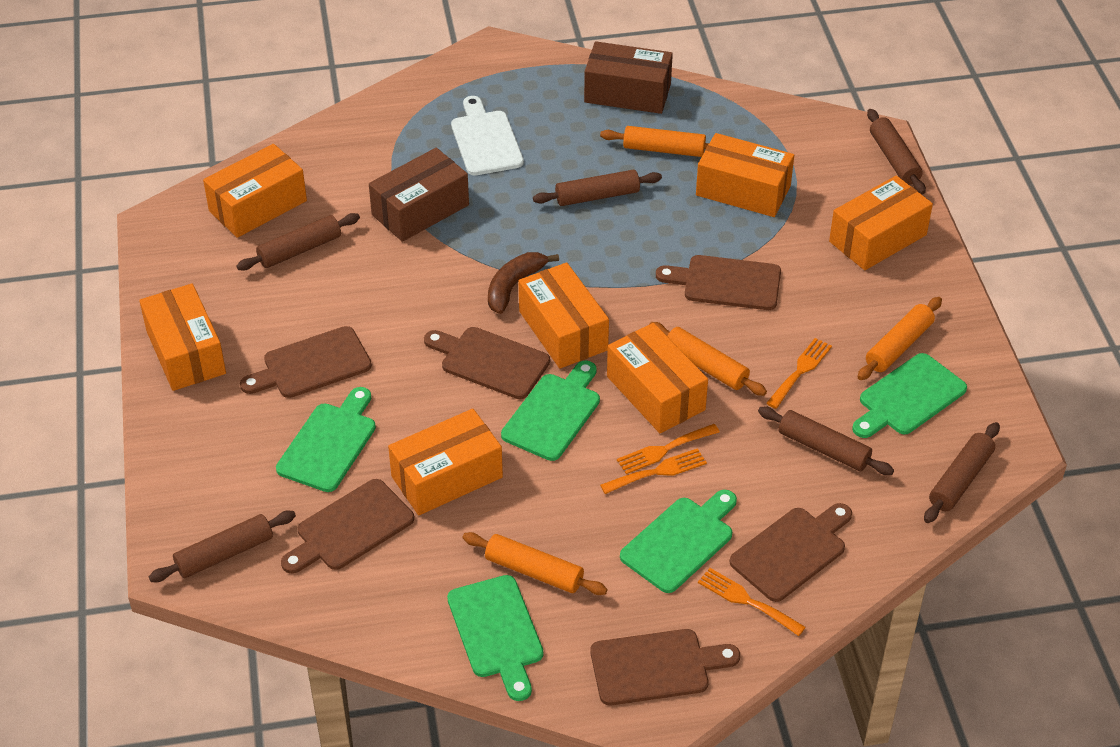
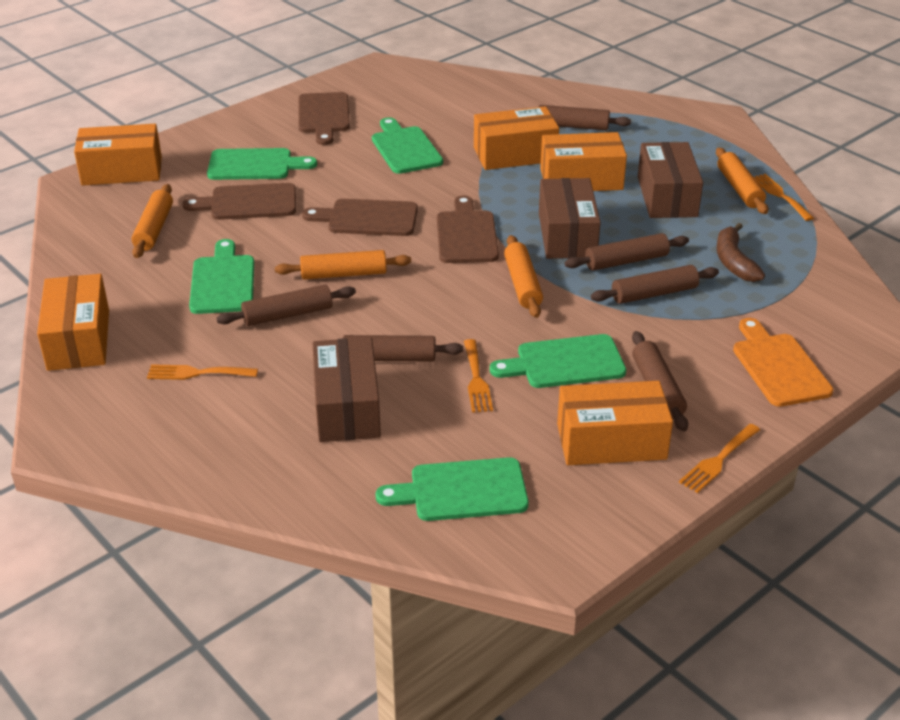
brown box: 2 -> 3
brown cutting board: 6 -> 4
orange box: 7 -> 5
orange cutting board: 0 -> 1
white cutting board: 1 -> 0

